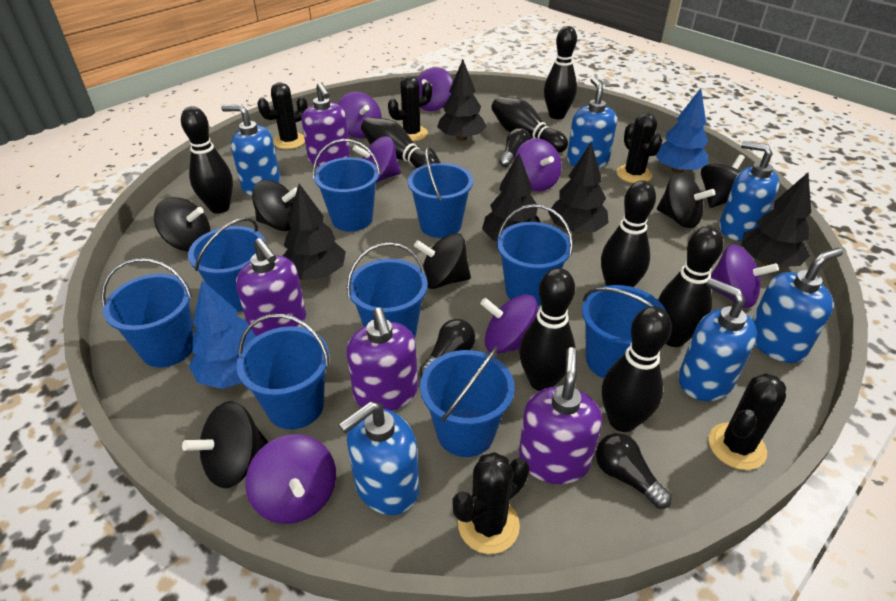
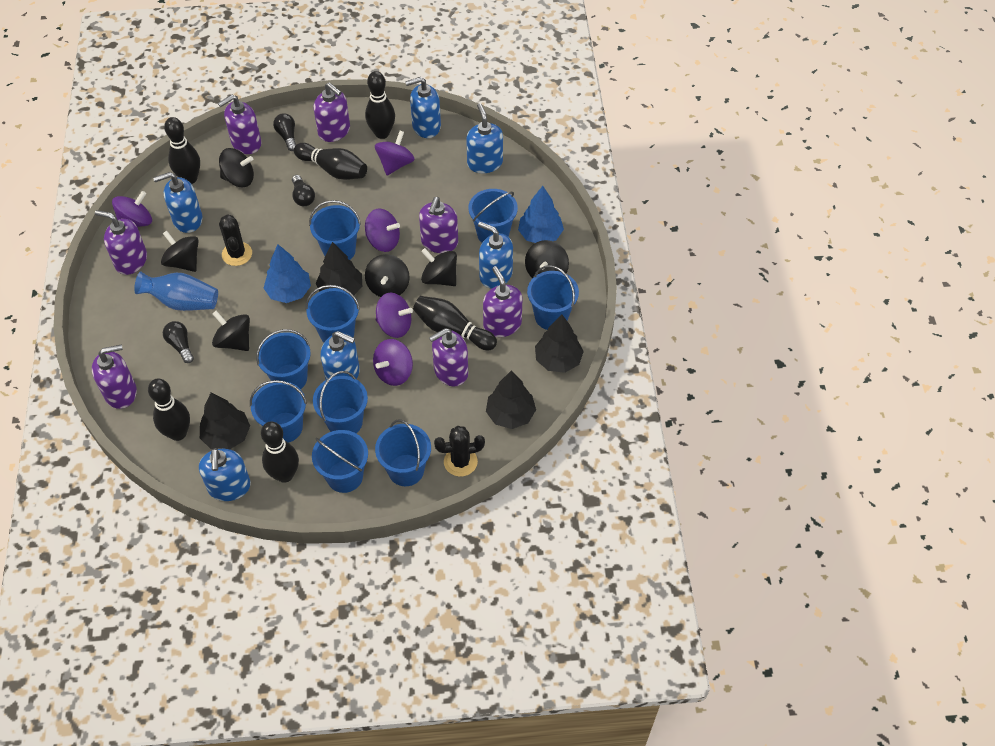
black bowling pin: 8 -> 6
black cactus: 5 -> 2
black tree: 5 -> 4
blue vase: 0 -> 1
purple soap dispenser: 4 -> 7
purple spinning top: 7 -> 5

